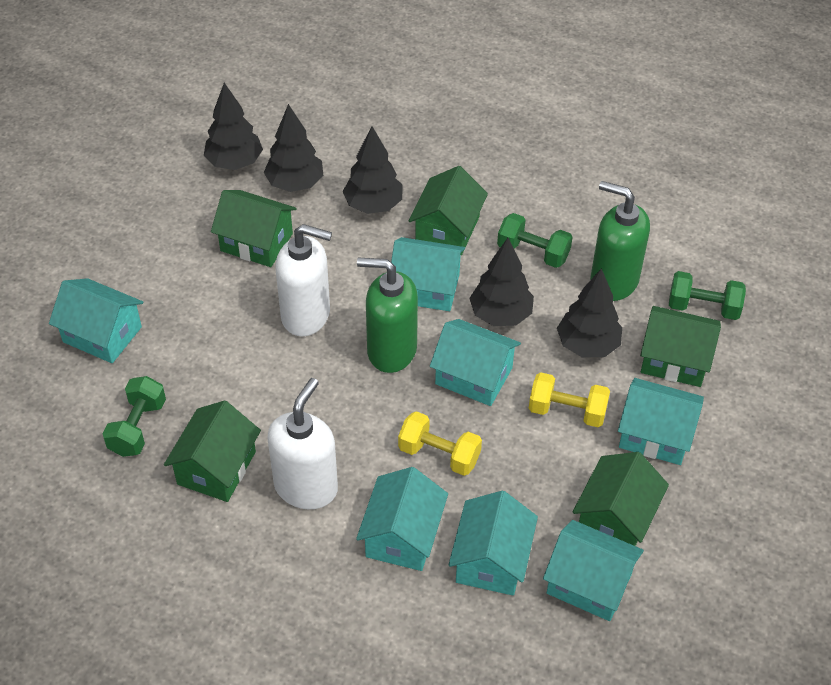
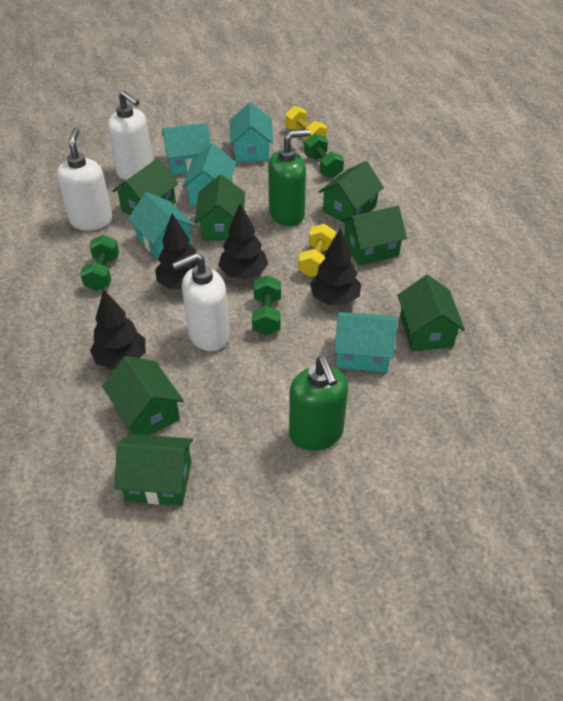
black tree: 5 -> 4
green house: 5 -> 7
turquoise house: 7 -> 5
white soap dispenser: 2 -> 3

